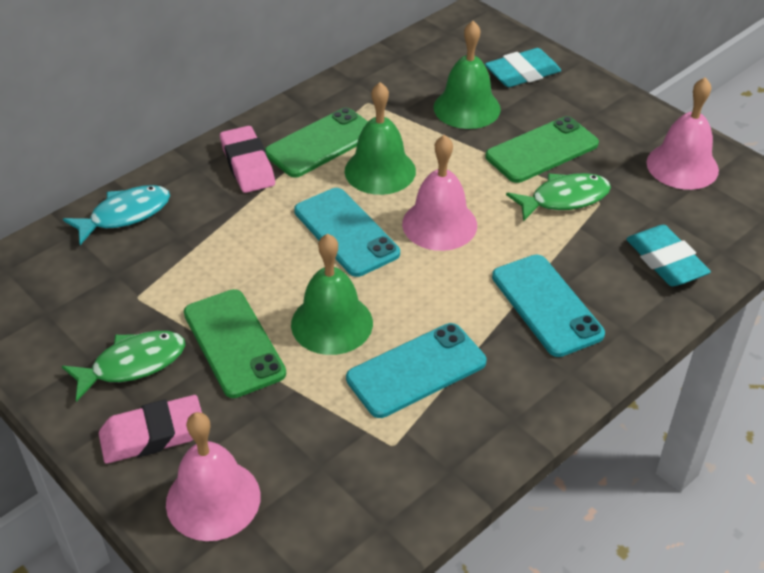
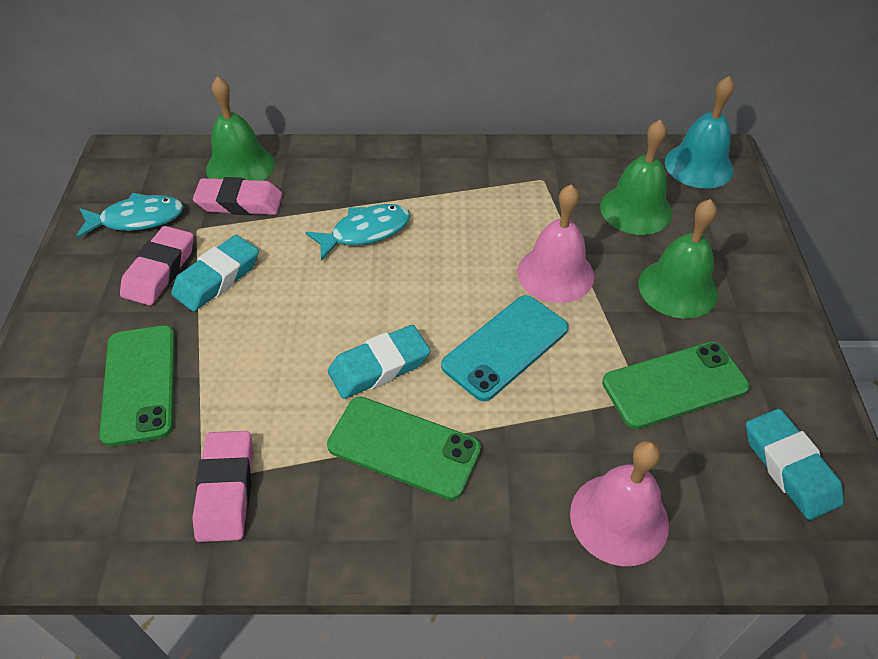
green fish: 2 -> 0
pink bell: 3 -> 2
pink eraser: 2 -> 3
turquoise bell: 0 -> 1
turquoise eraser: 2 -> 3
turquoise fish: 1 -> 2
turquoise phone: 3 -> 1

